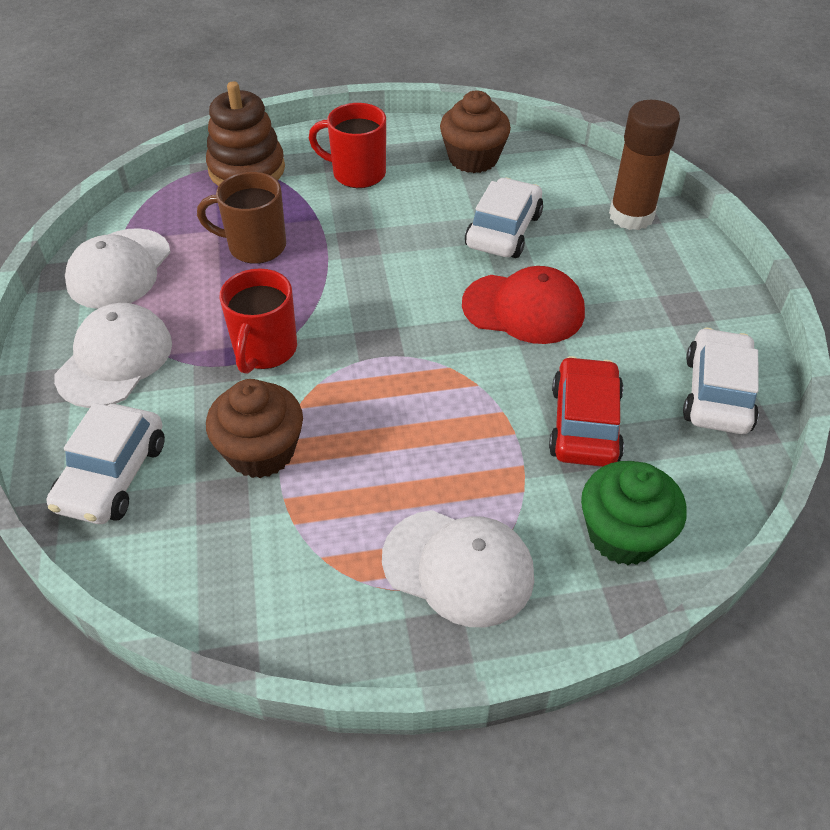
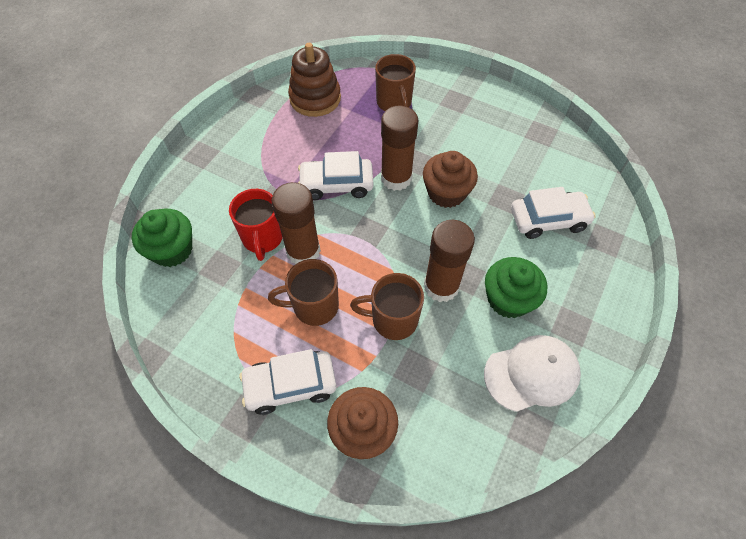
brown glue stick: 1 -> 3
brown mug: 1 -> 3
green cupcake: 1 -> 2
red cap: 1 -> 0
red car: 1 -> 0
red mug: 2 -> 1
white cap: 3 -> 1

